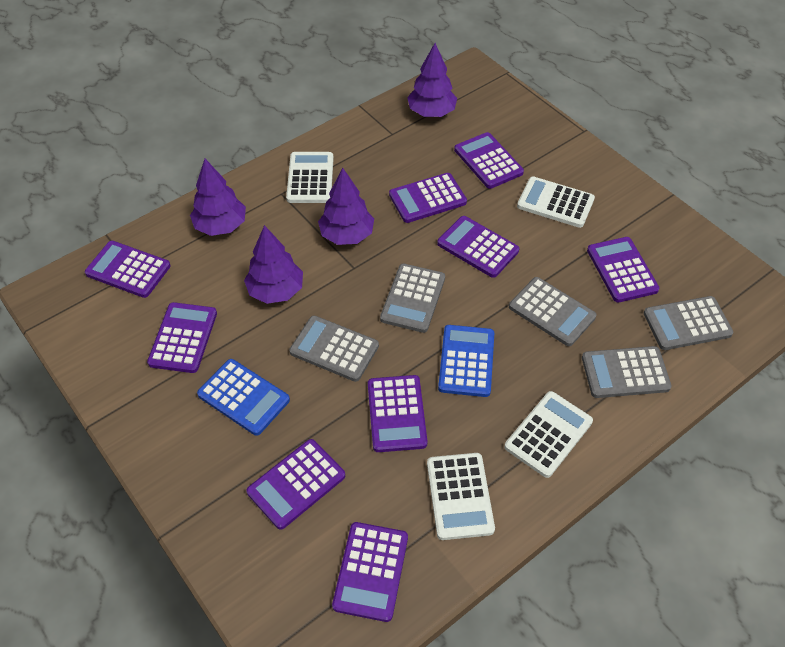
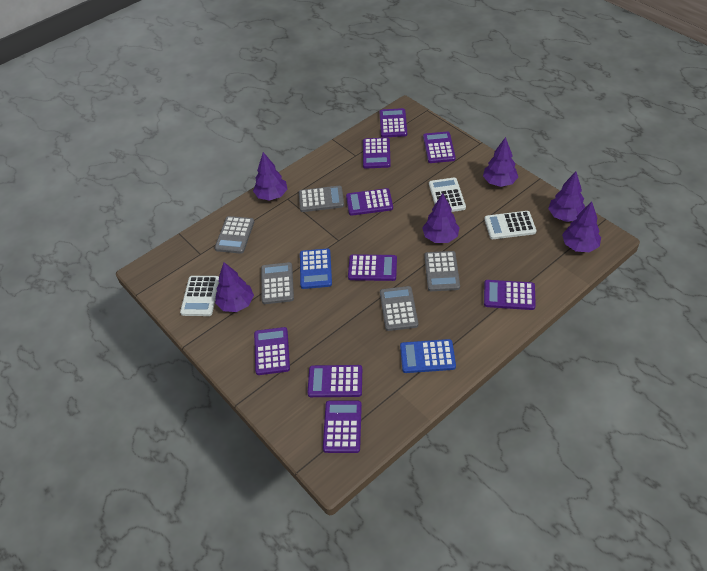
purple tree: 4 -> 6
white calculator: 4 -> 3

